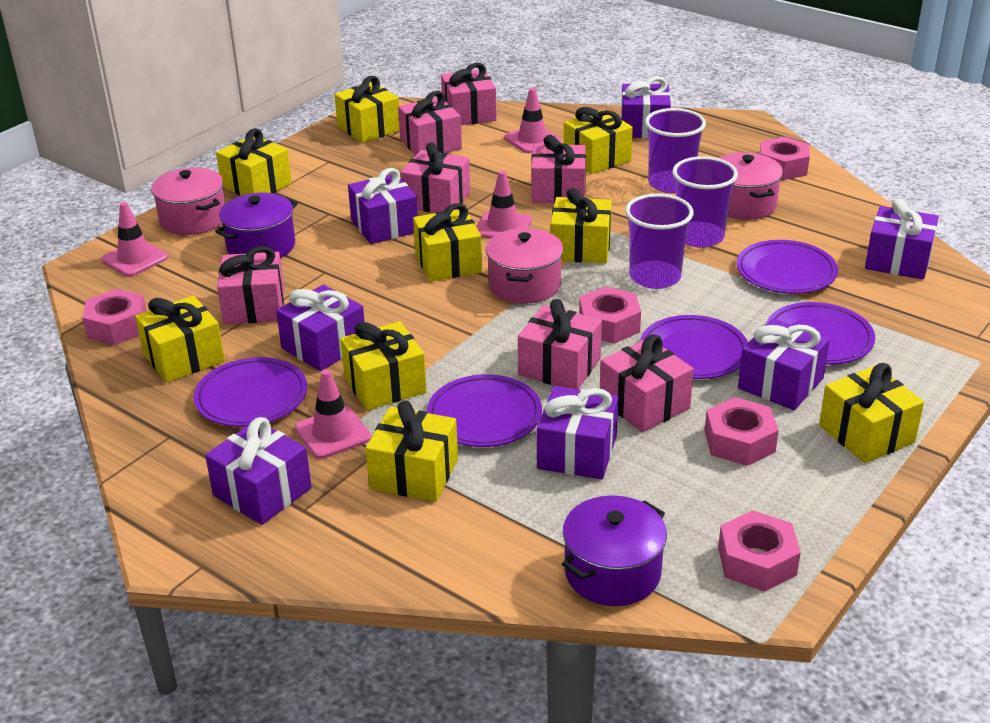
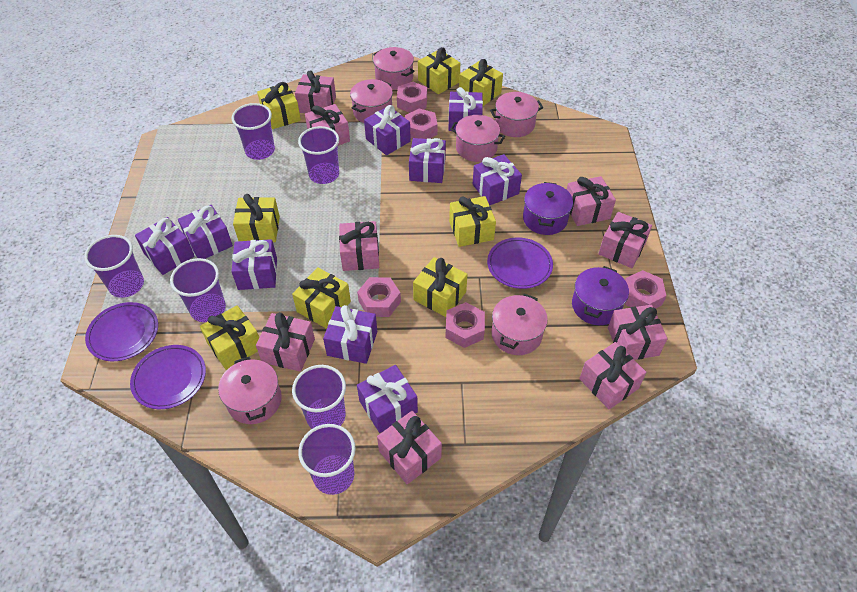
pink gift: 7 -> 9
pink pot: 3 -> 6
pink traffic cone: 4 -> 0
purple cup: 3 -> 6
purple gift: 7 -> 9
purple plate: 5 -> 3
yellow gift: 9 -> 8

